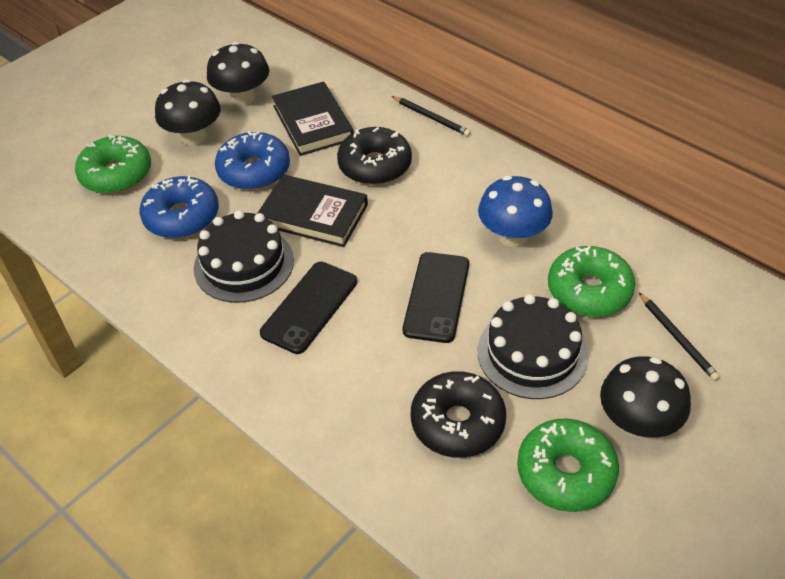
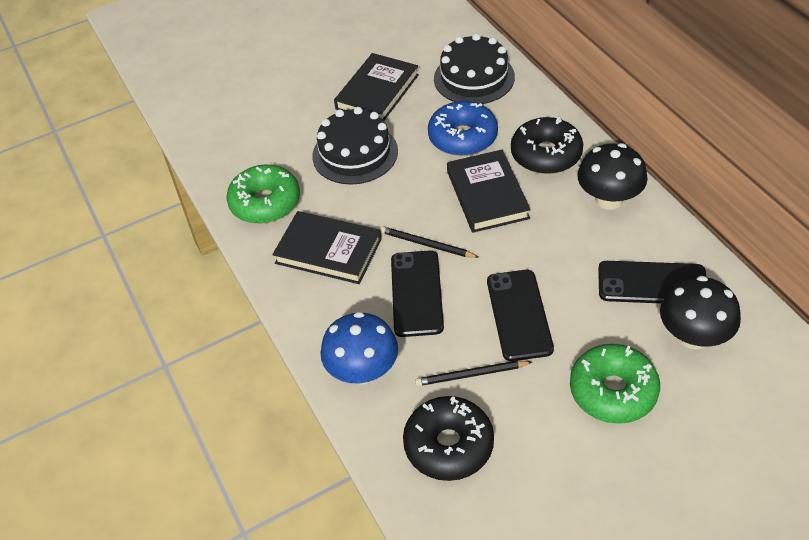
black book: 2 -> 3
black mushroom: 3 -> 2
black phone: 2 -> 3
blue donut: 2 -> 1
green donut: 3 -> 2

